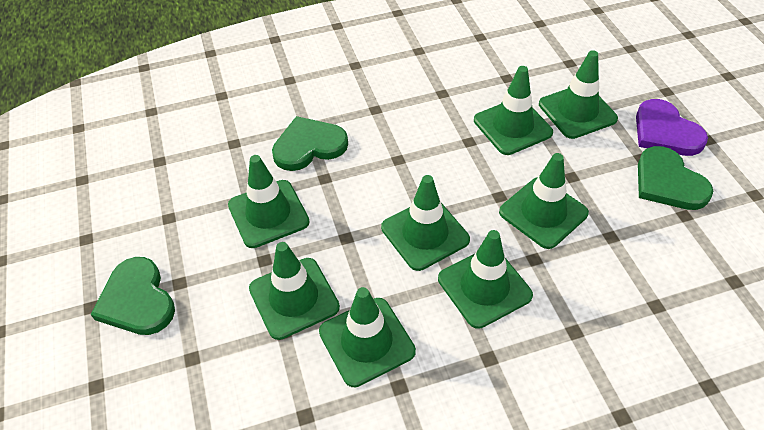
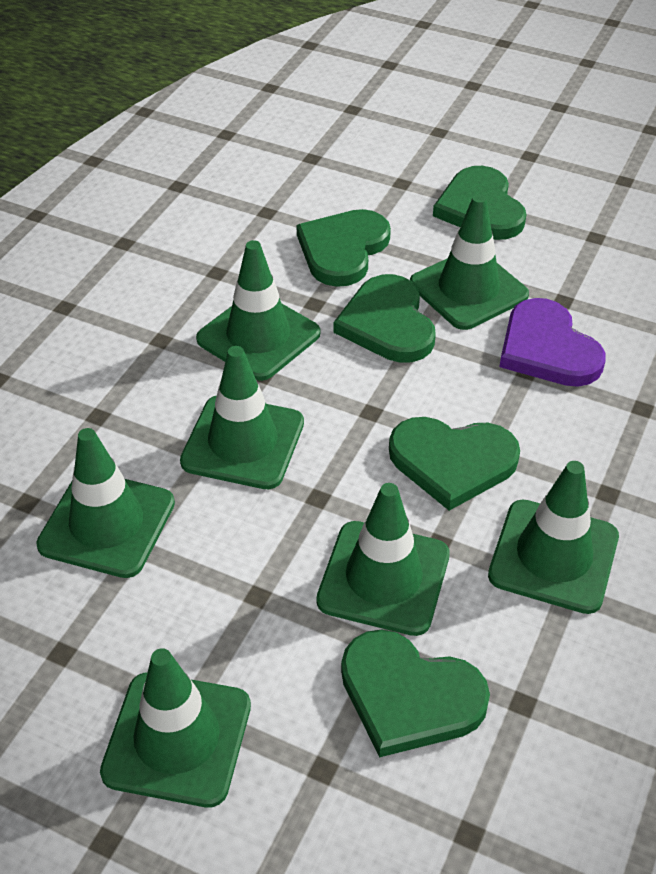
green heart: 3 -> 5
green traffic cone: 8 -> 7

